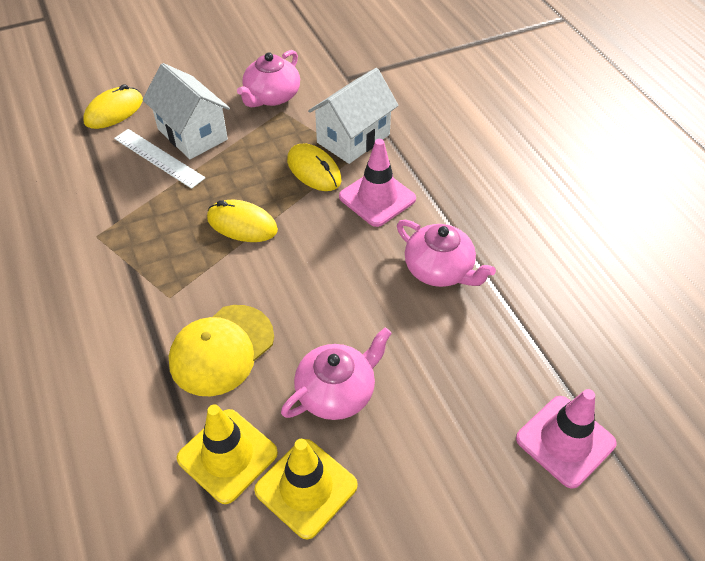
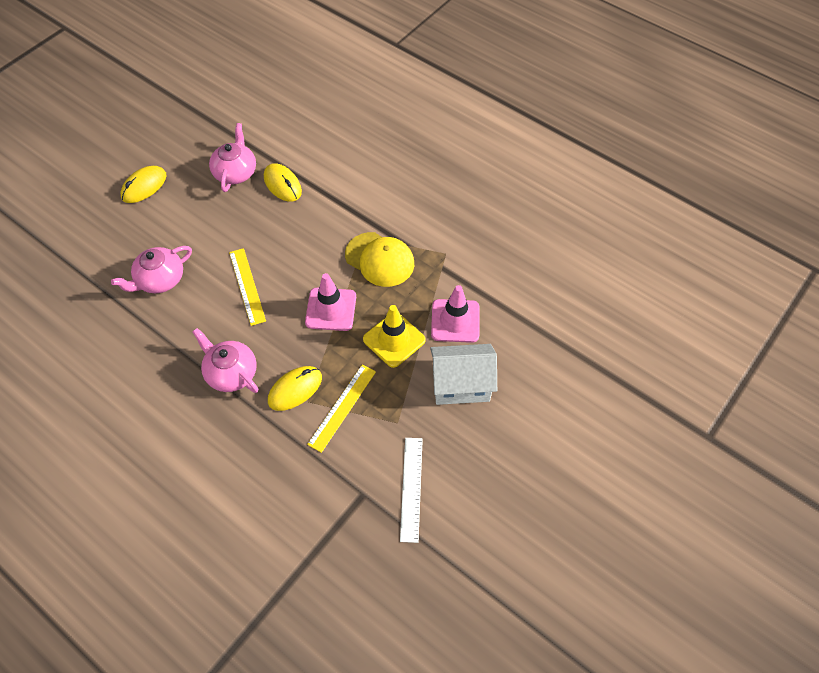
white house: 2 -> 1
yellow ruler: 0 -> 2
yellow traffic cone: 2 -> 1

